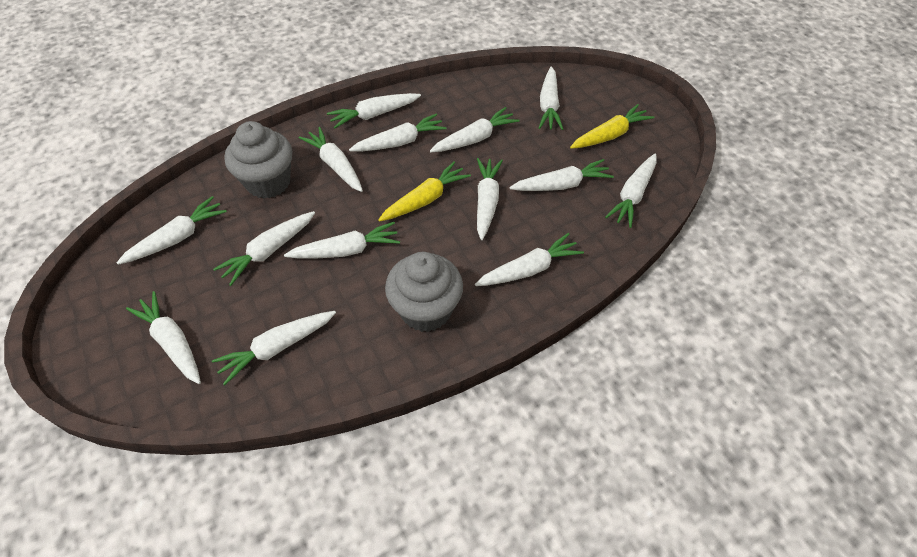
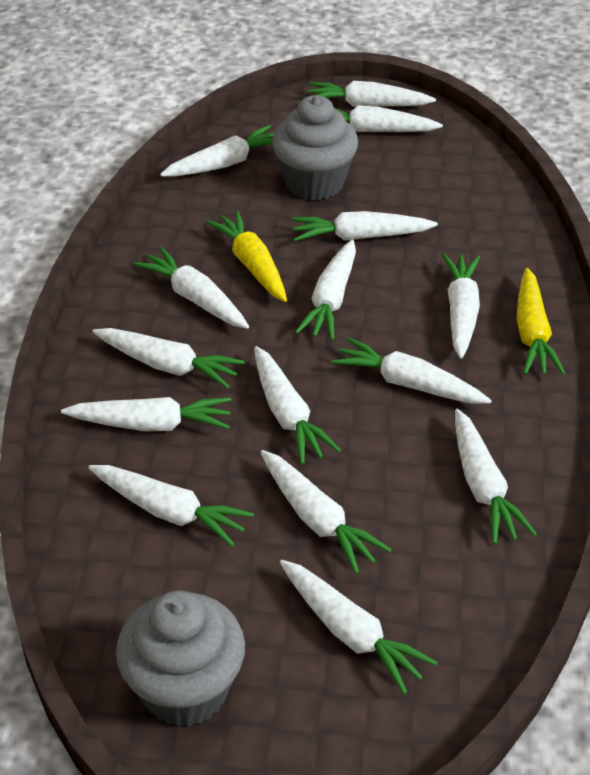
white carrot: 14 -> 15

